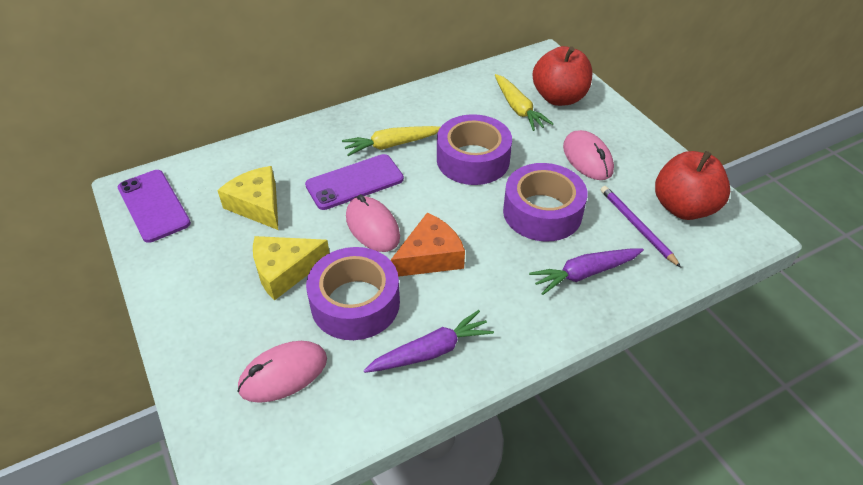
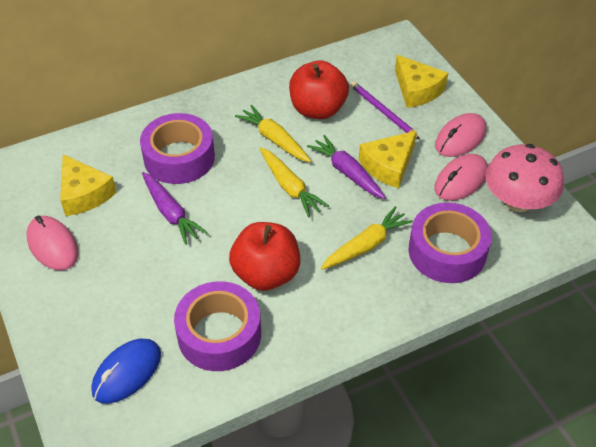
blue mouse: 0 -> 1
orange cheese: 1 -> 0
pink mushroom: 0 -> 1
purple phone: 2 -> 0
yellow carrot: 2 -> 3
yellow cheese: 2 -> 3

